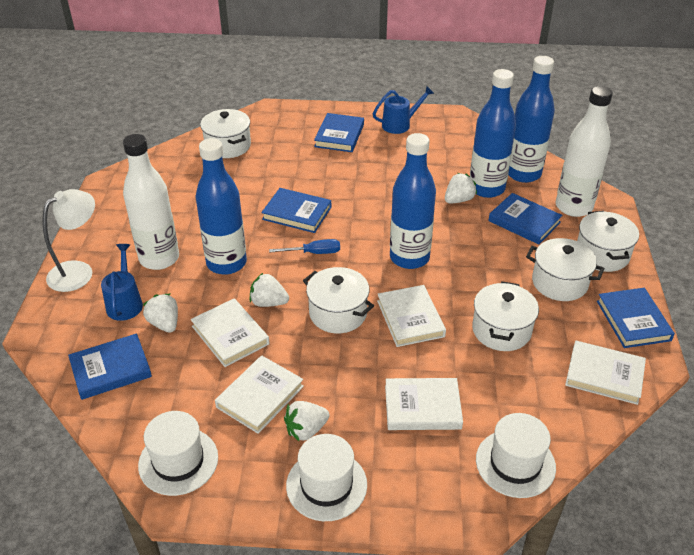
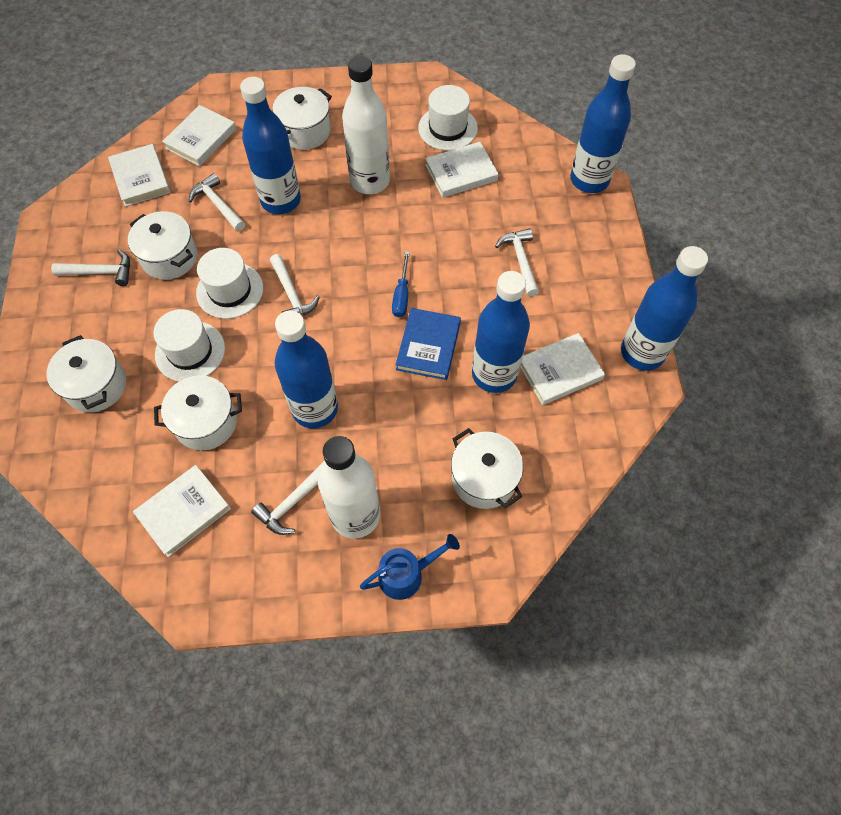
blue book: 5 -> 1
blue bottle: 4 -> 5
blue watering can: 2 -> 1
white hammer: 0 -> 5
white lamp: 1 -> 0
white strawberry: 4 -> 0

